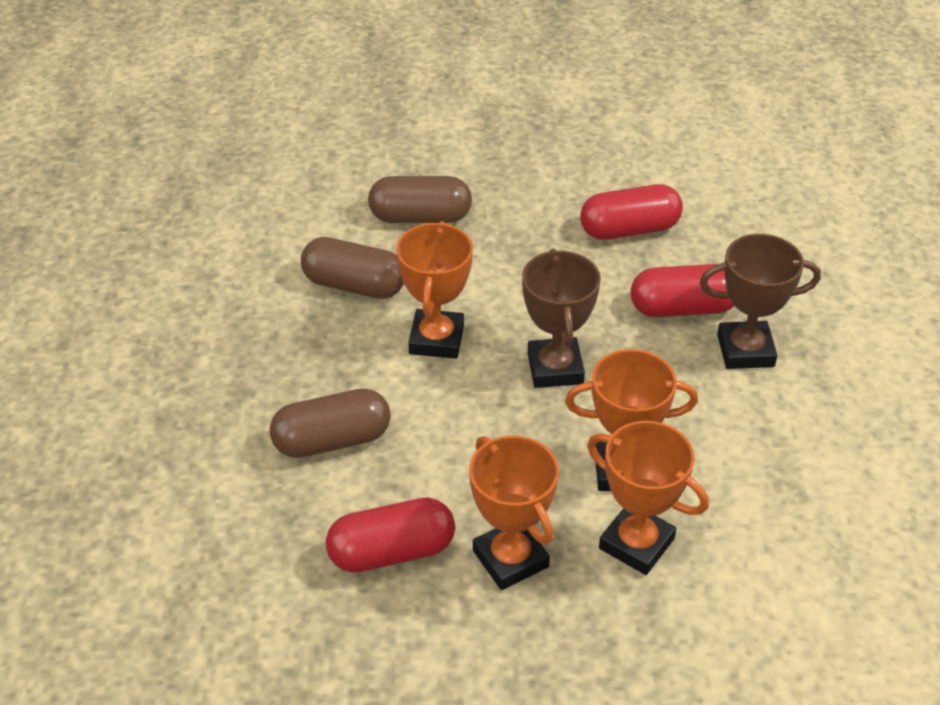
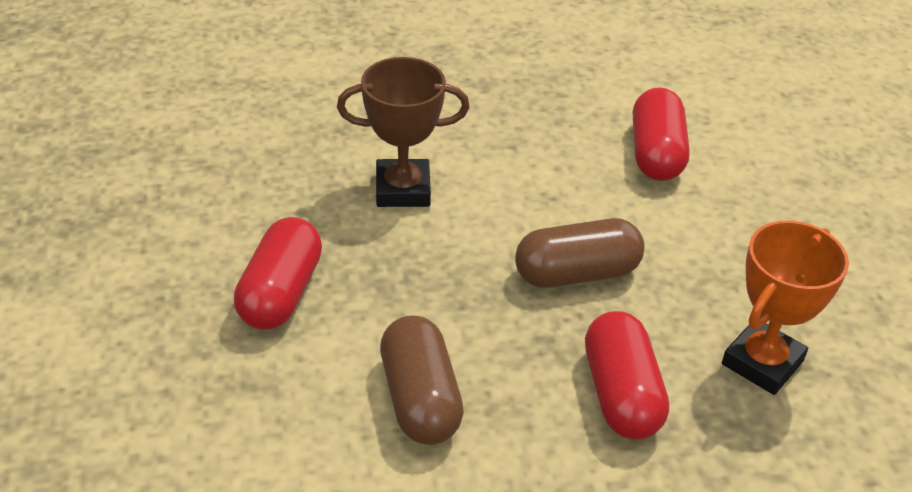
brown capsule: 3 -> 2
brown trophy: 2 -> 1
orange trophy: 4 -> 1

